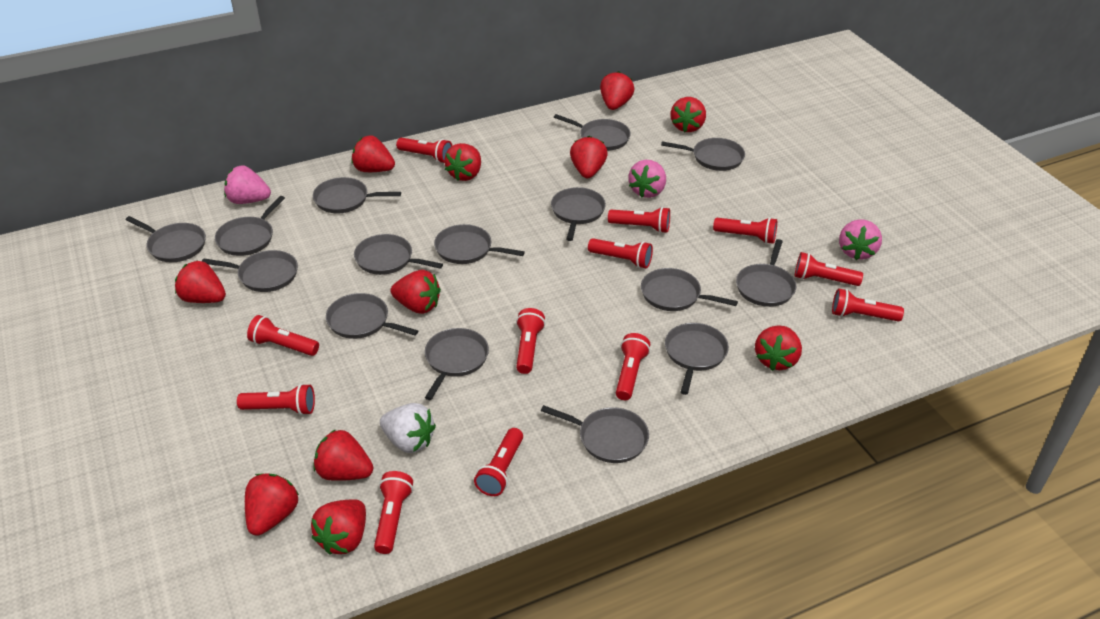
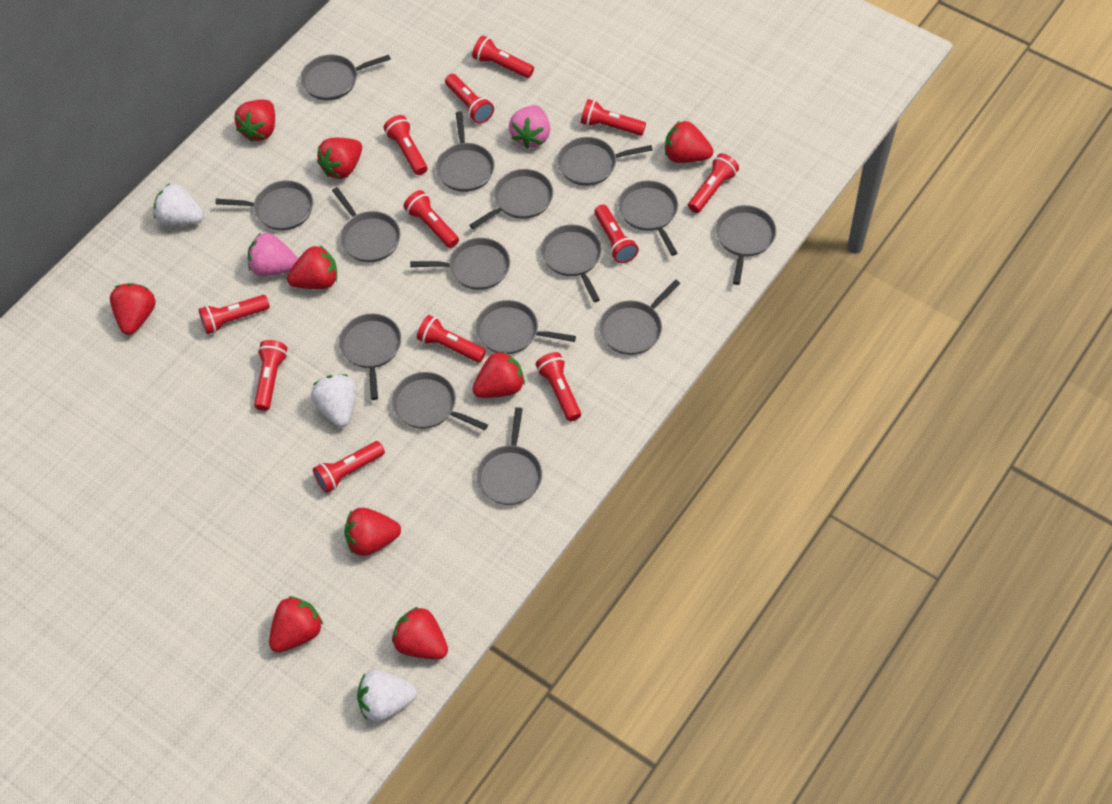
pink strawberry: 3 -> 2
red strawberry: 11 -> 9
white strawberry: 1 -> 3

